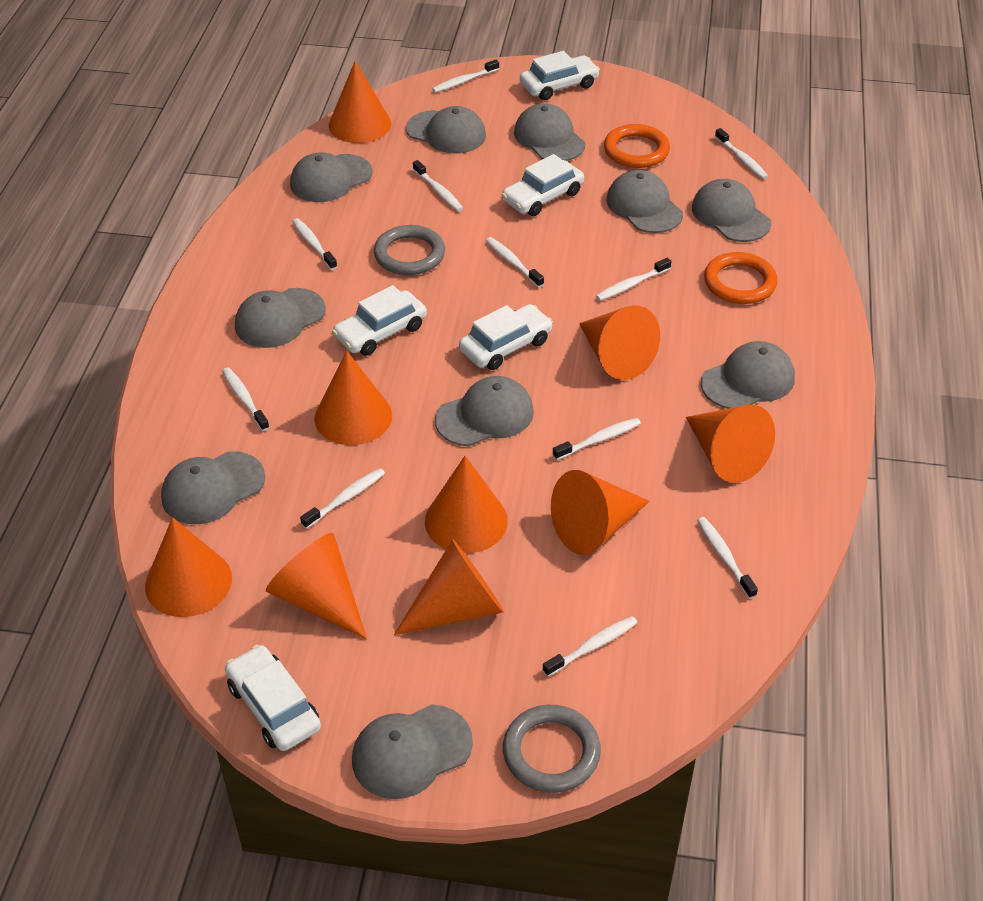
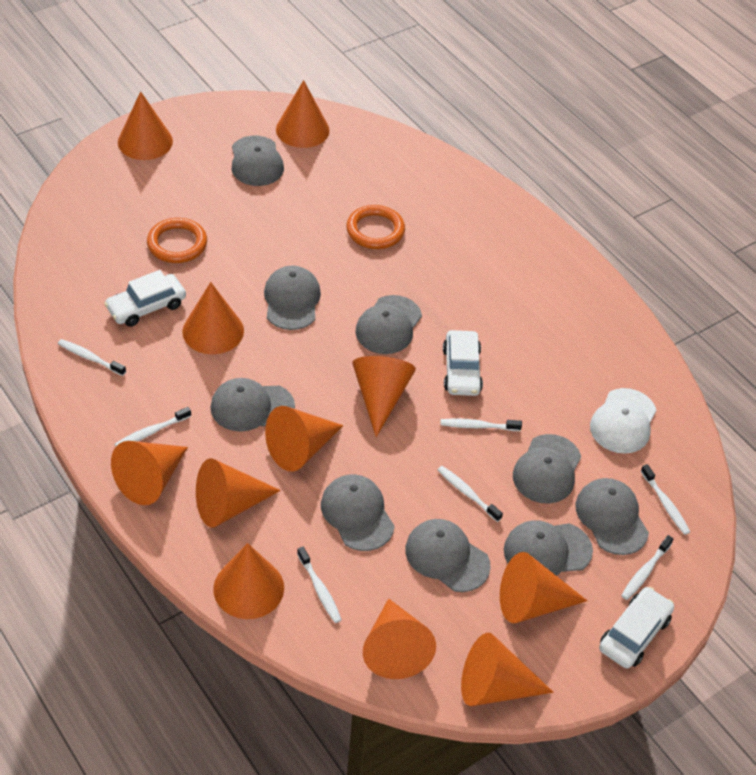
grey cap: 10 -> 9
grey ring: 2 -> 0
orange cone: 9 -> 11
white cap: 0 -> 1
white car: 5 -> 3
white toothbrush: 11 -> 7

